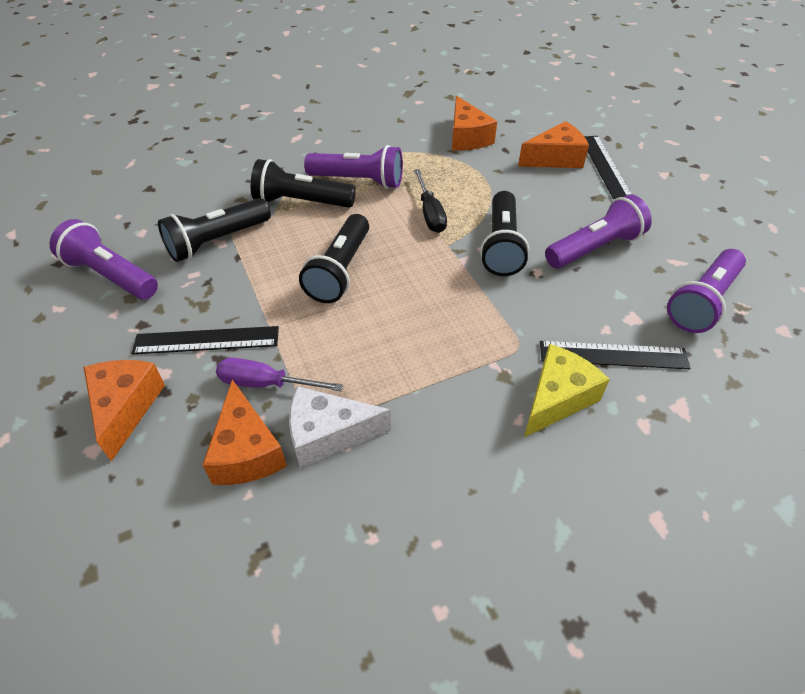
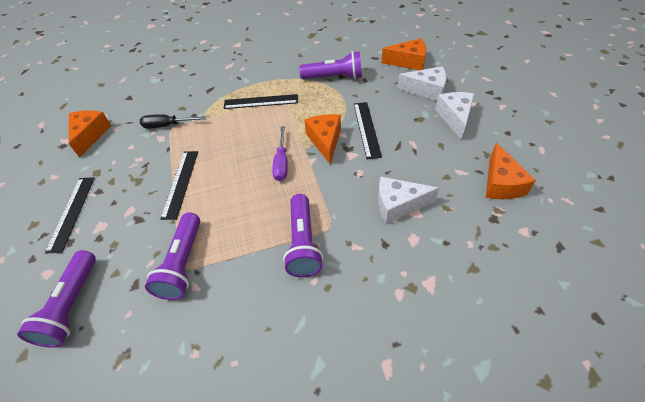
black flashlight: 4 -> 0
black ruler: 3 -> 4
white cheese: 1 -> 3
yellow cheese: 1 -> 0

